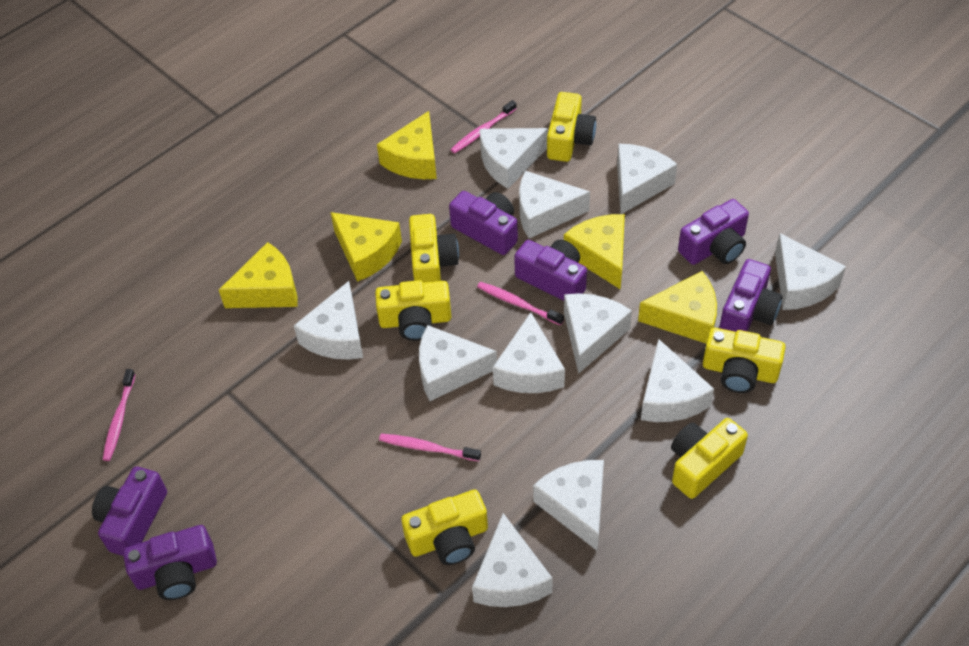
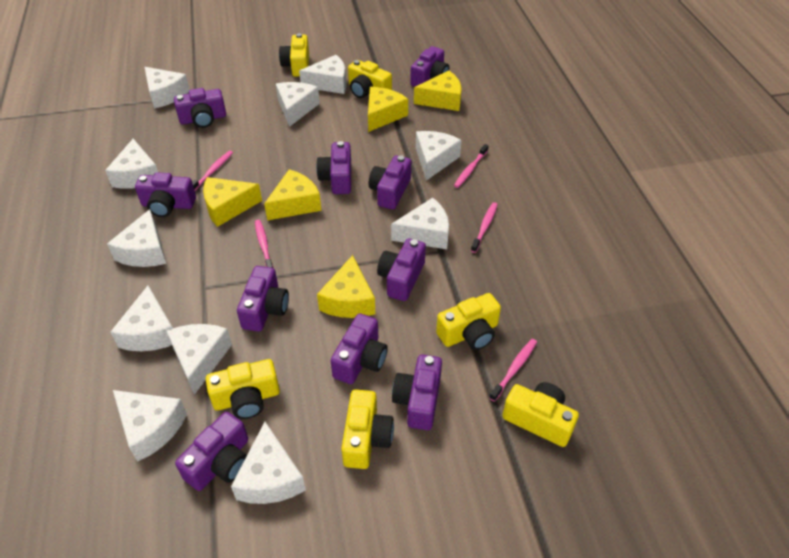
pink toothbrush: 4 -> 5
purple camera: 6 -> 10

